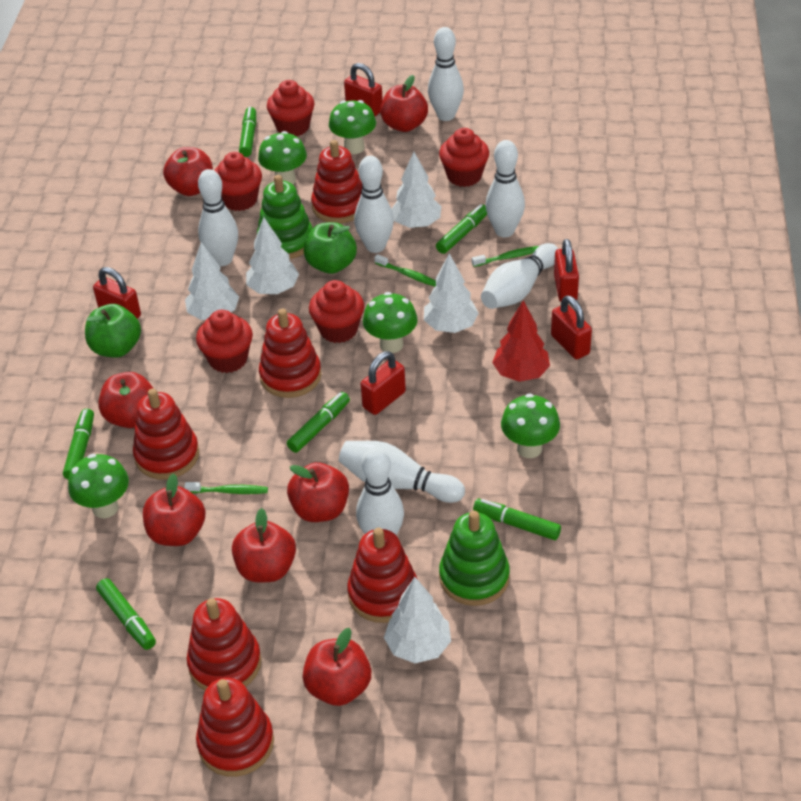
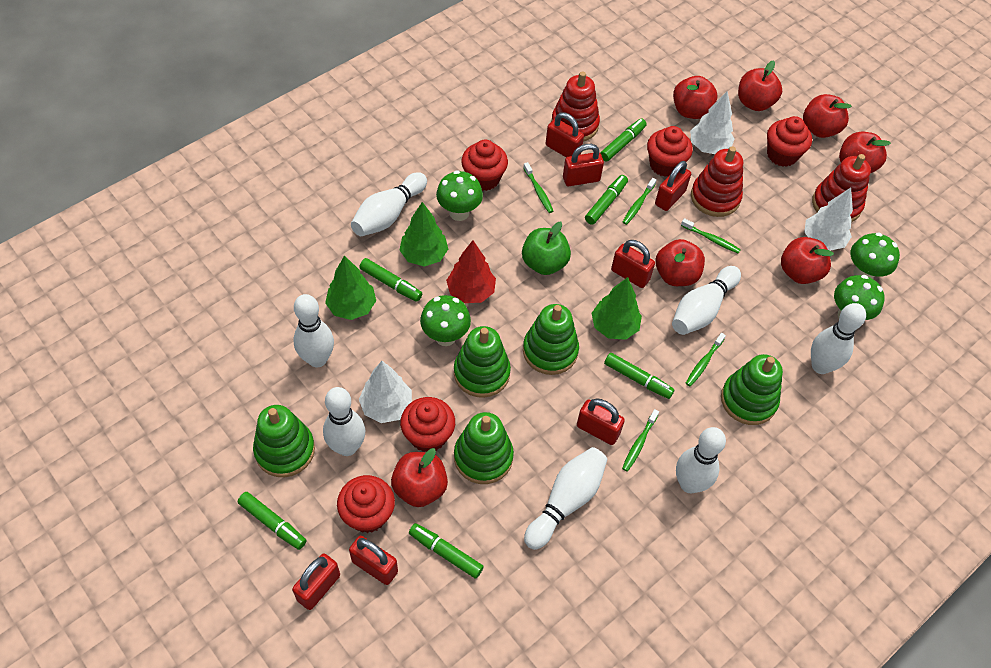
green apple: 2 -> 1
green mushroom: 5 -> 4
green stacking toy: 2 -> 5
green toothbrush: 3 -> 5
green tree: 0 -> 3
red padlock: 5 -> 7
red stacking toy: 6 -> 3
white tree: 5 -> 3

